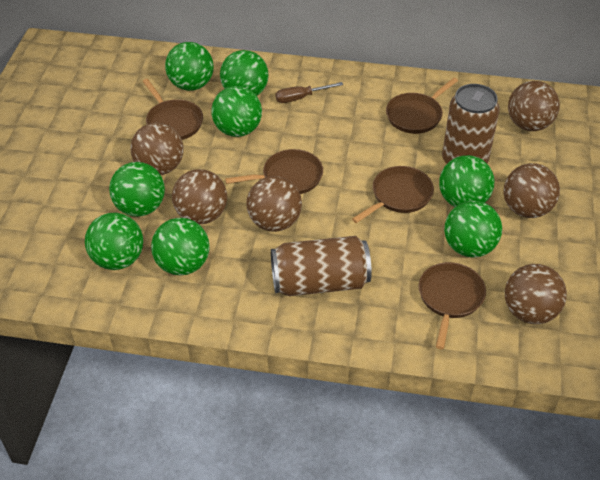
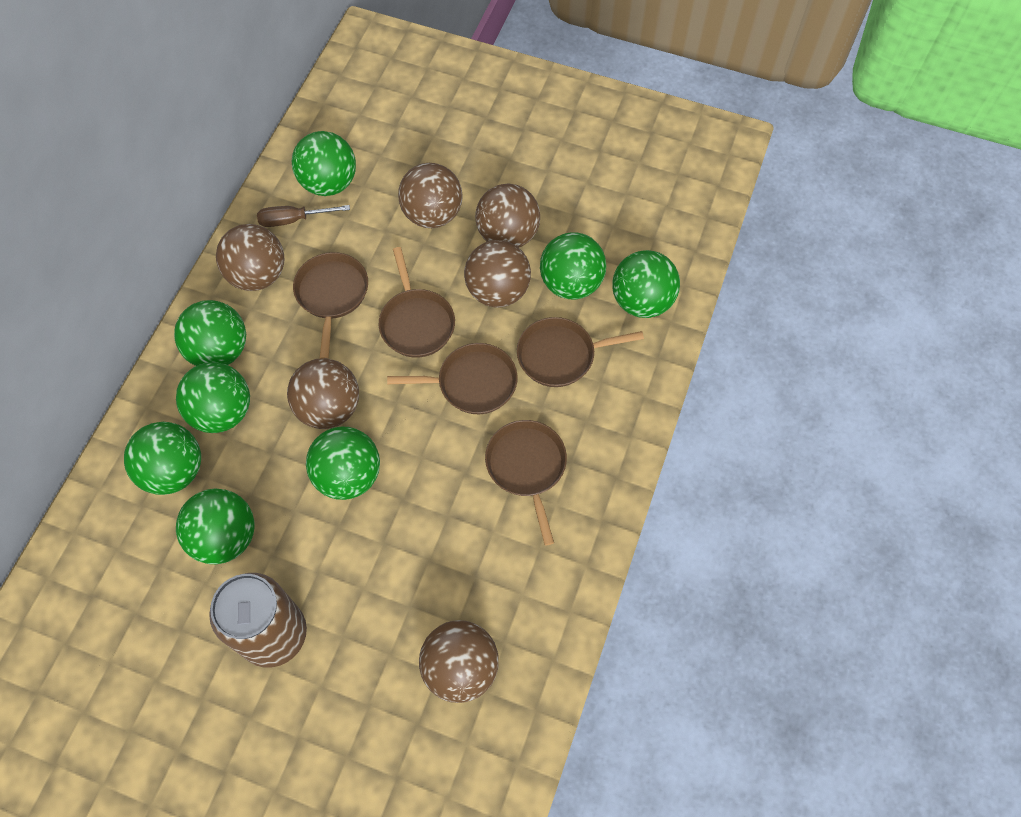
brown can: 2 -> 1

